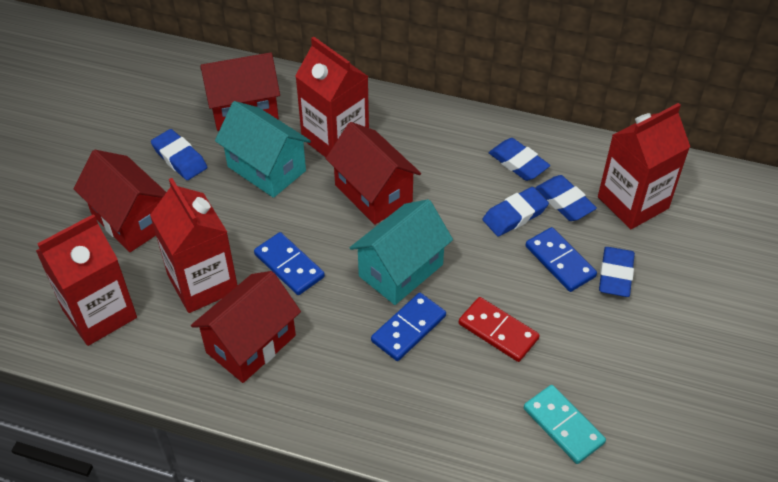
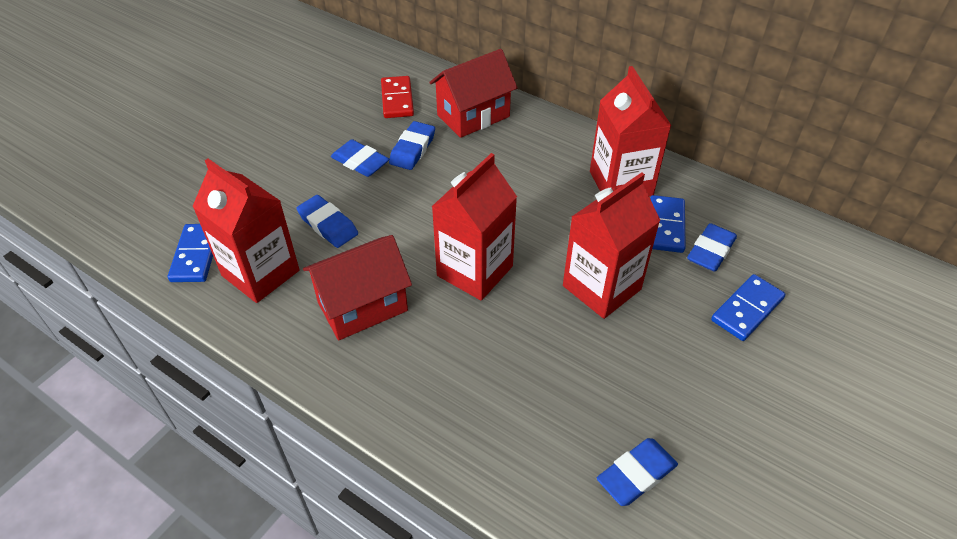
red house: 4 -> 2
turquoise domino: 1 -> 0
turquoise house: 2 -> 0

